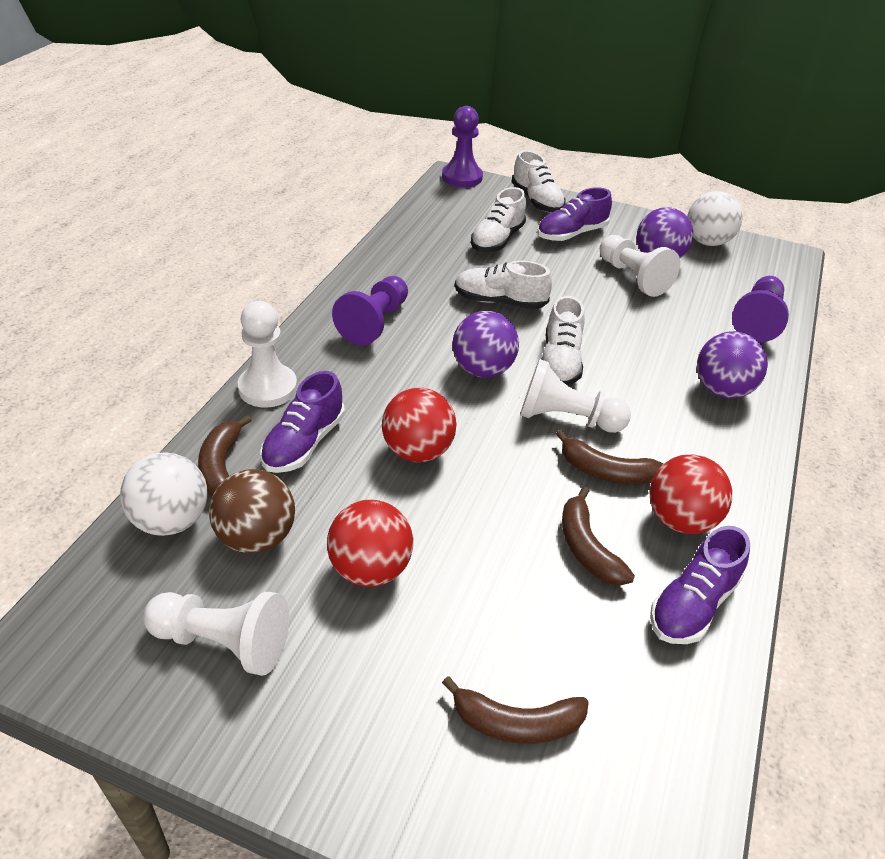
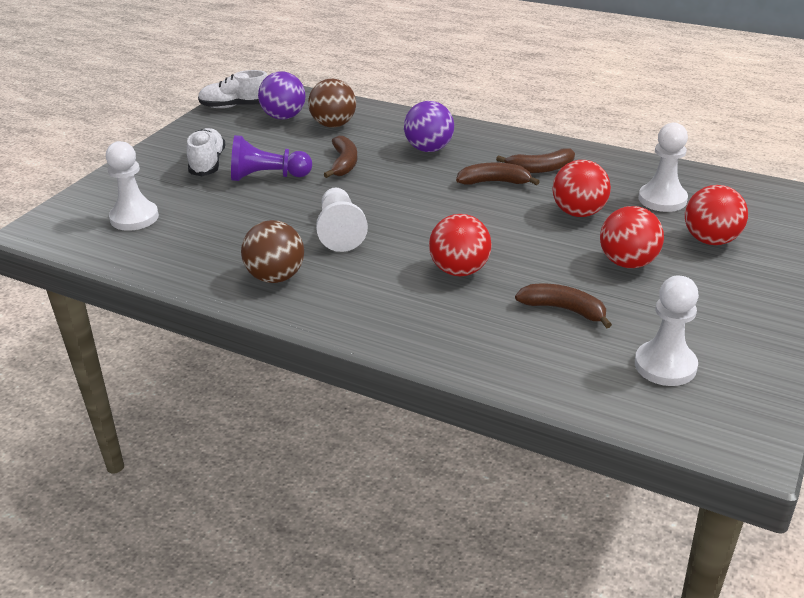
brown ball: 1 -> 2
purple ball: 3 -> 2
purple pawn: 3 -> 1
purple shoe: 3 -> 0
red ball: 3 -> 4
white ball: 2 -> 0
white shoe: 4 -> 2

